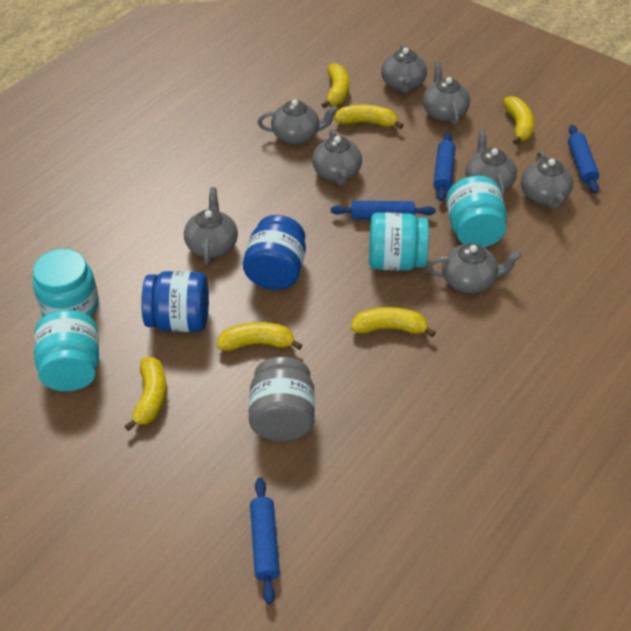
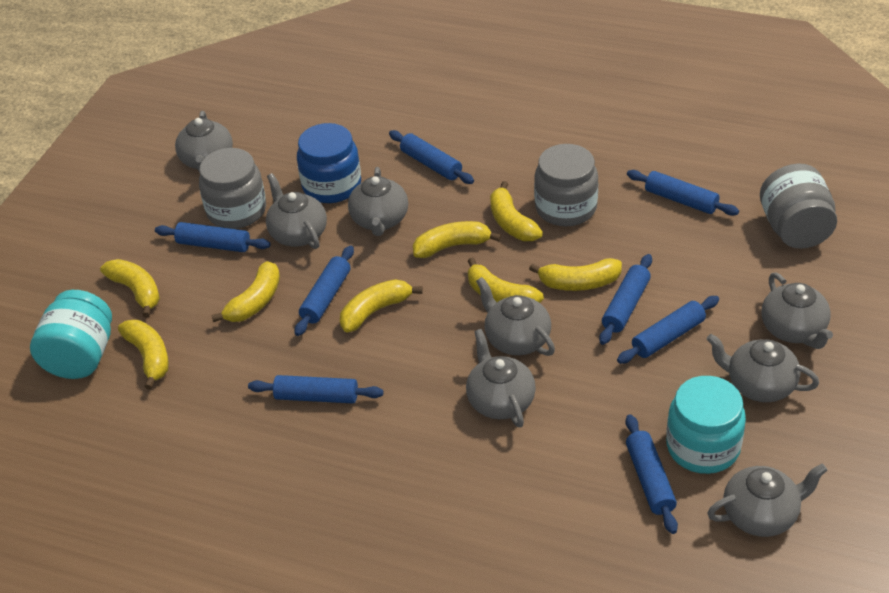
blue jar: 2 -> 1
blue rolling pin: 4 -> 8
grey jar: 1 -> 3
turquoise jar: 4 -> 2
yellow banana: 6 -> 8

